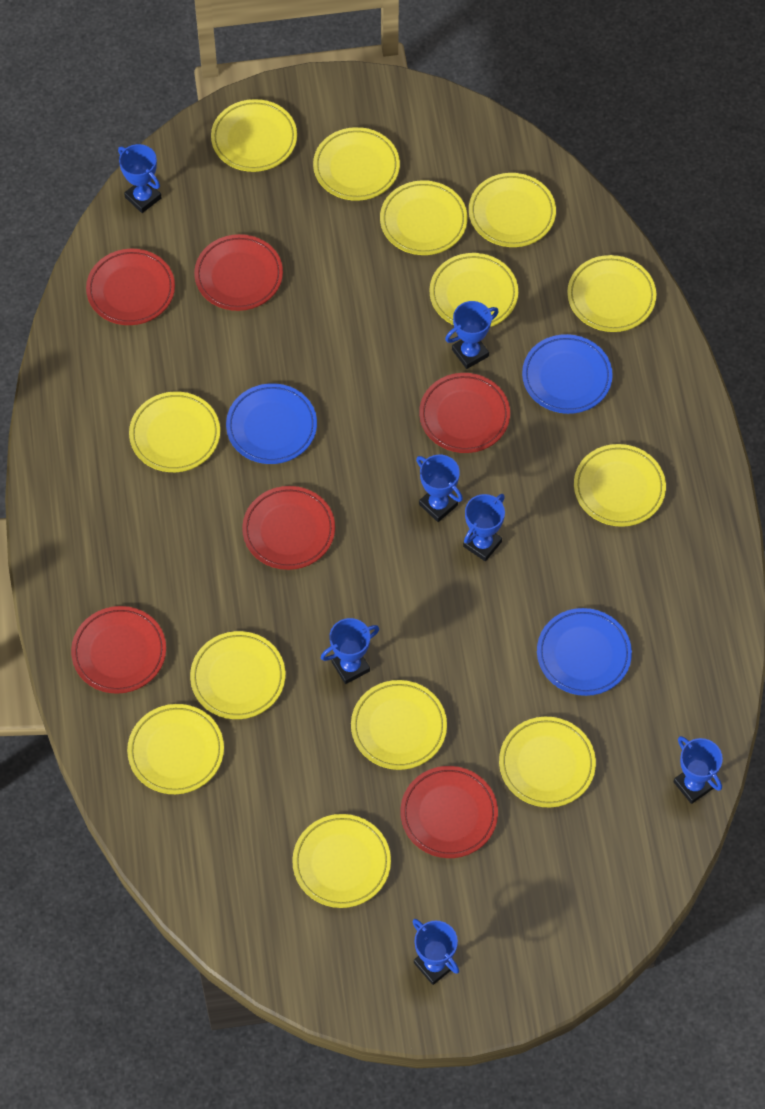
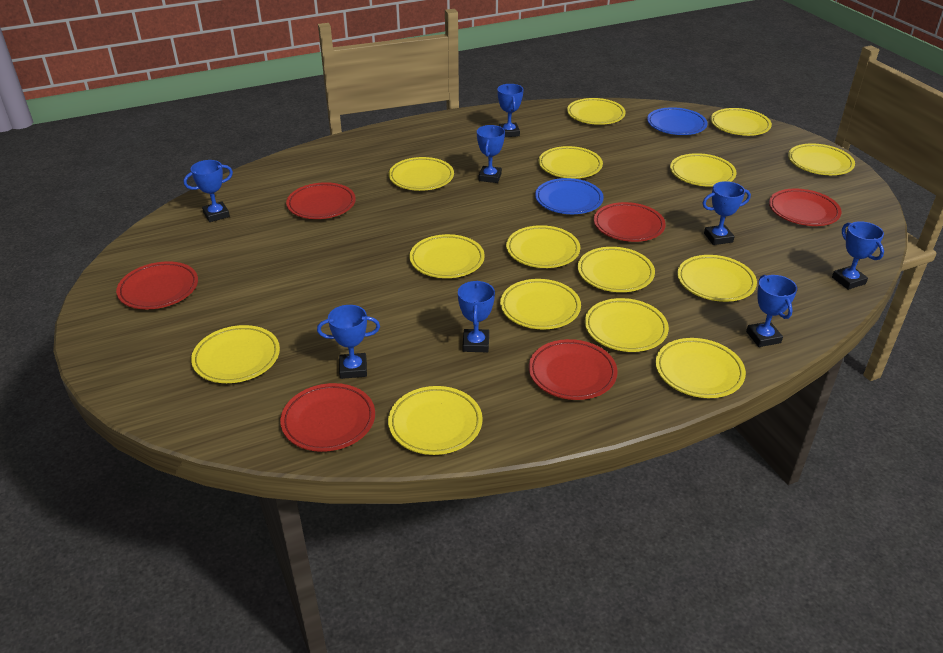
blue plate: 3 -> 2
blue trophy: 7 -> 8
yellow plate: 13 -> 15

